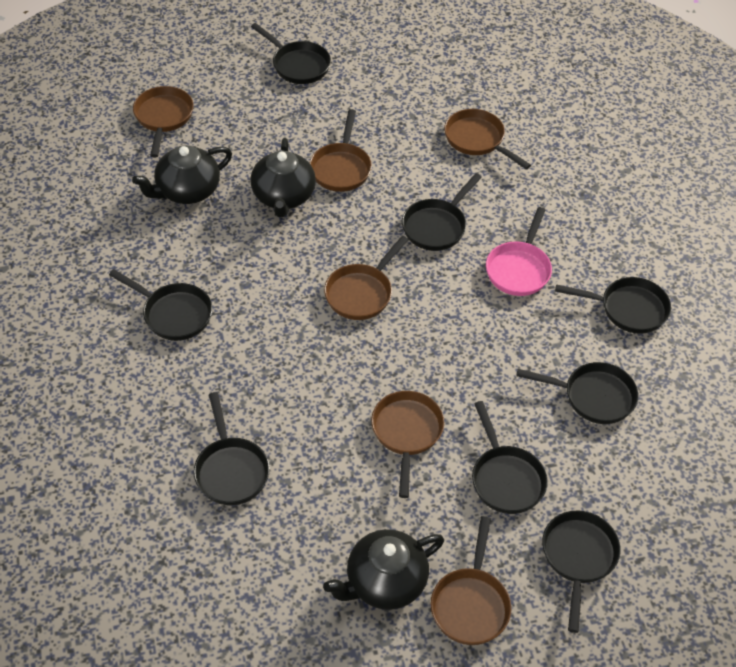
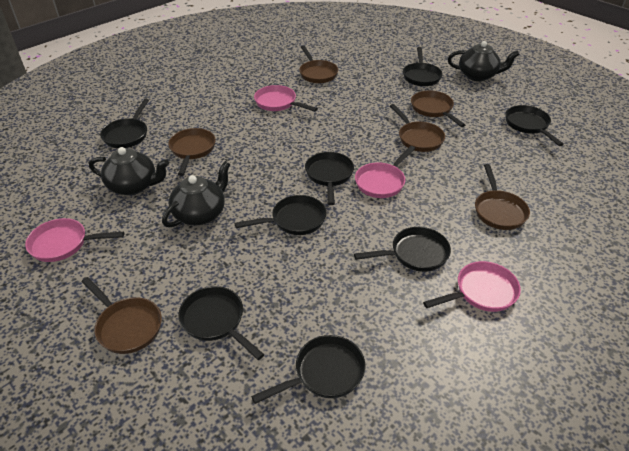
pink pan: 1 -> 4

